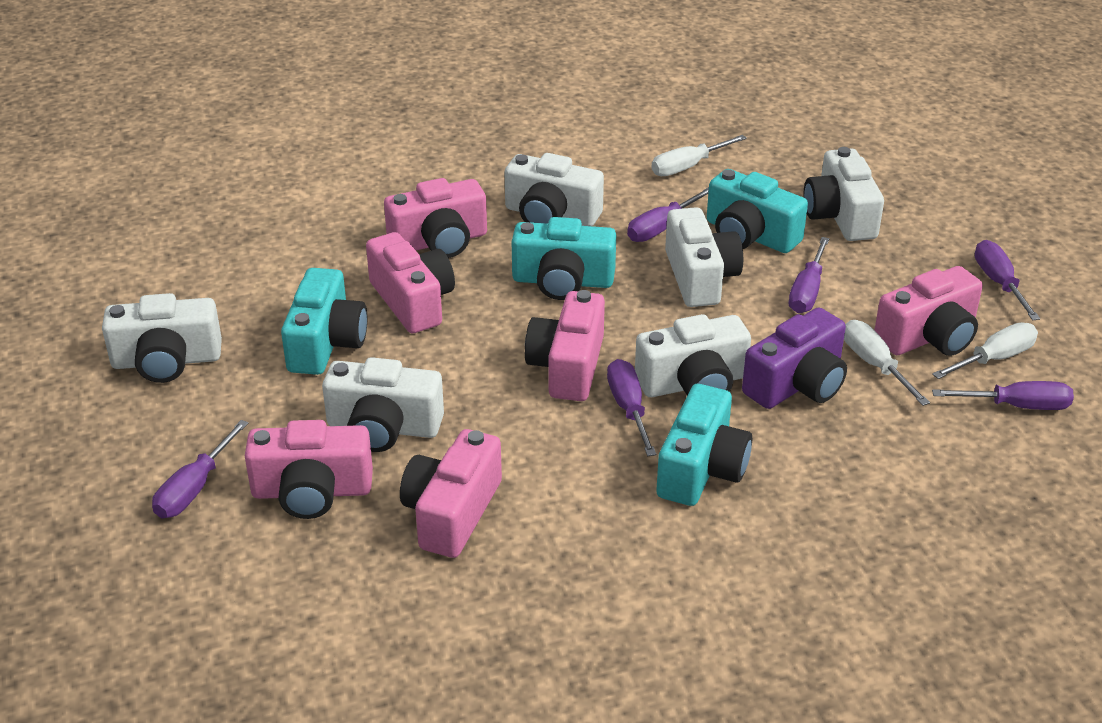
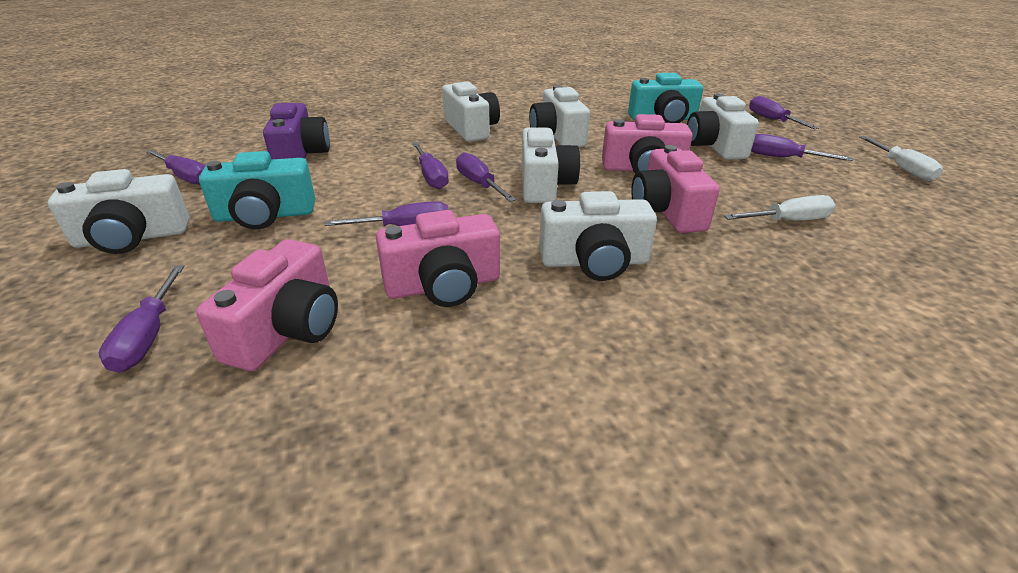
pink camera: 6 -> 4
purple screwdriver: 6 -> 7
turquoise camera: 4 -> 2
white screwdriver: 3 -> 2

